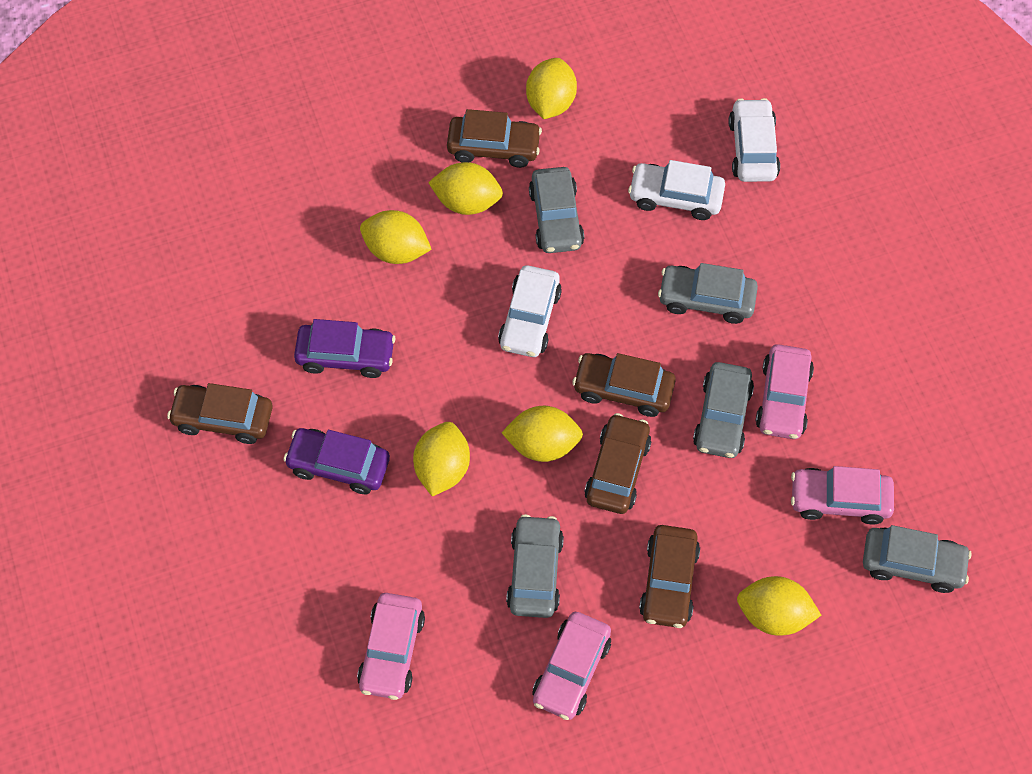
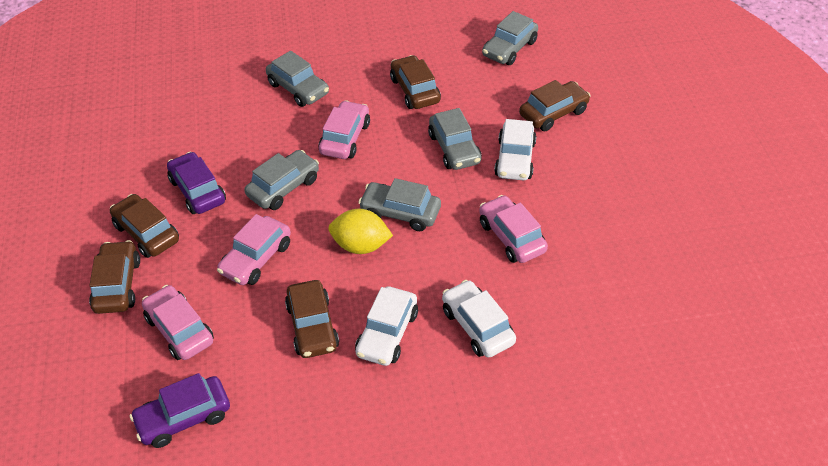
yellow lemon: 6 -> 1

